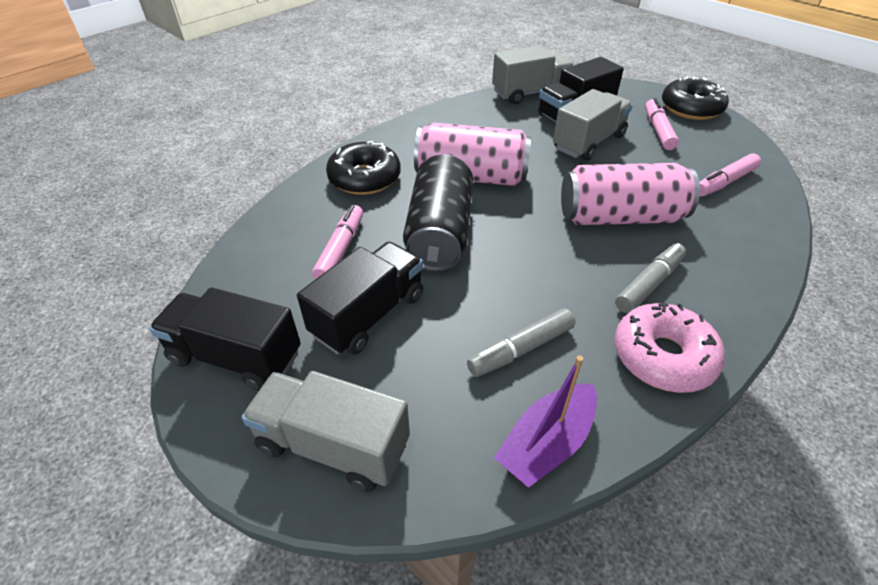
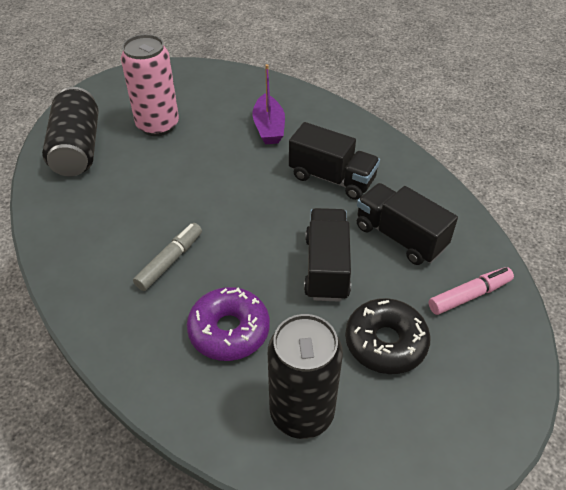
black can: 1 -> 2
black donut: 2 -> 1
grey marker: 2 -> 1
grey truck: 3 -> 0
pink can: 2 -> 1
pink donut: 1 -> 0
pink marker: 3 -> 1
purple donut: 0 -> 1

